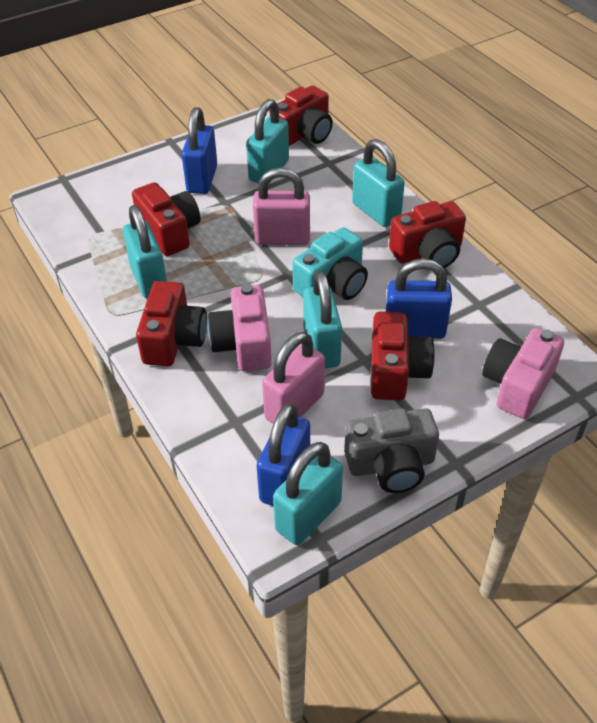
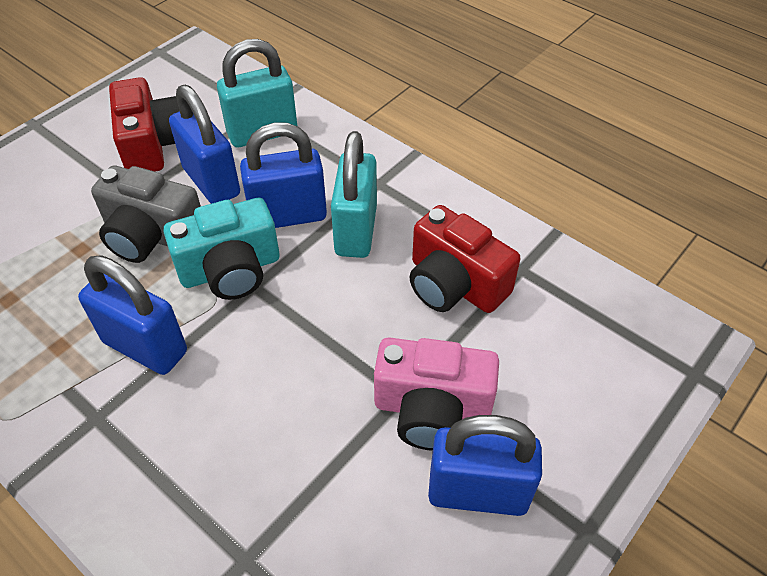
blue padlock: 3 -> 4
pink camera: 2 -> 1
pink padlock: 2 -> 0
red camera: 5 -> 2
turquoise padlock: 5 -> 2

